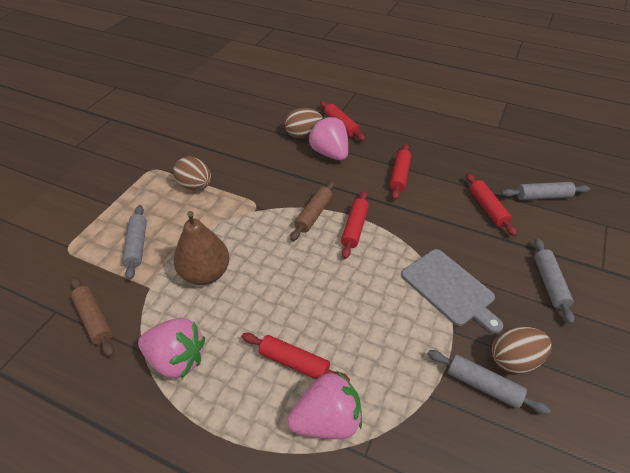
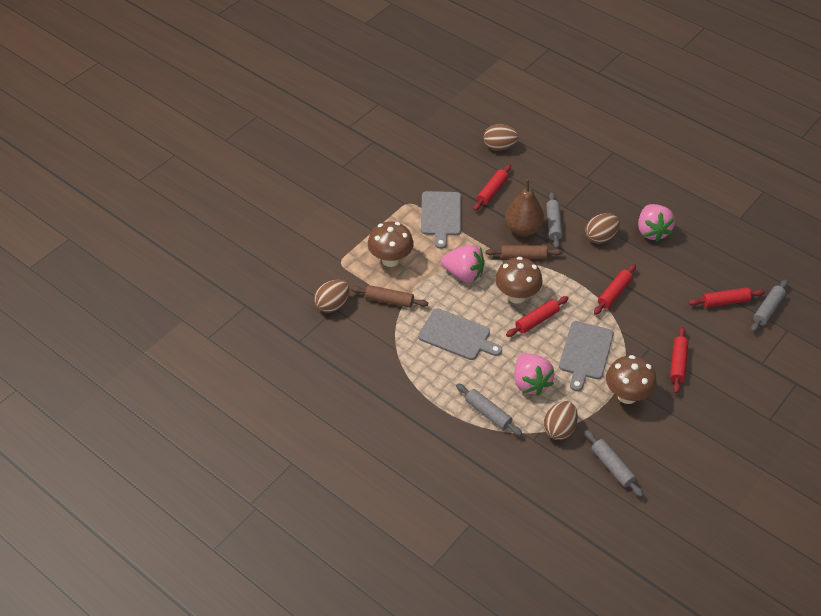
brown egg: 3 -> 4
brown mushroom: 0 -> 3
grey cutting board: 1 -> 3

